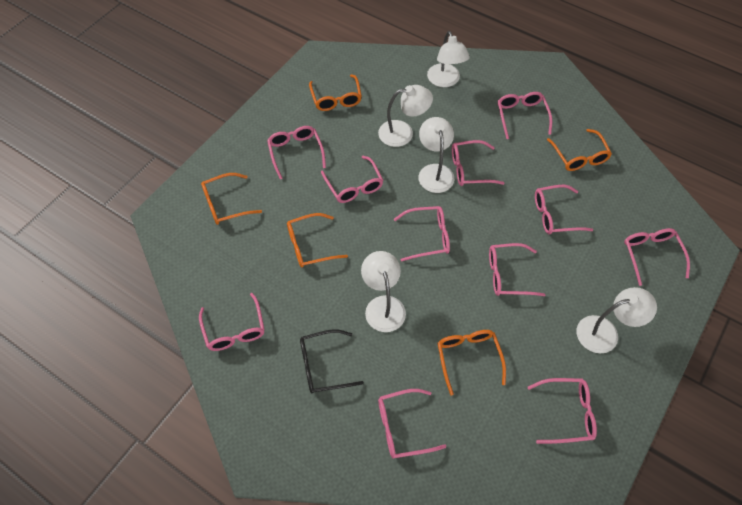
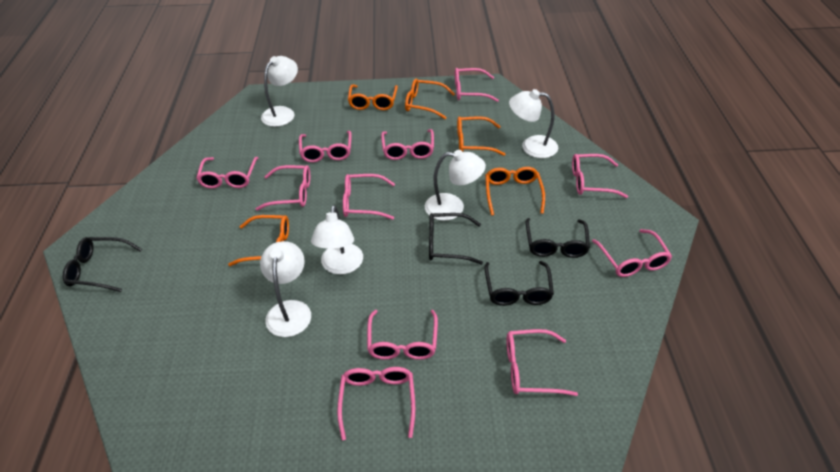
black glasses: 1 -> 4

